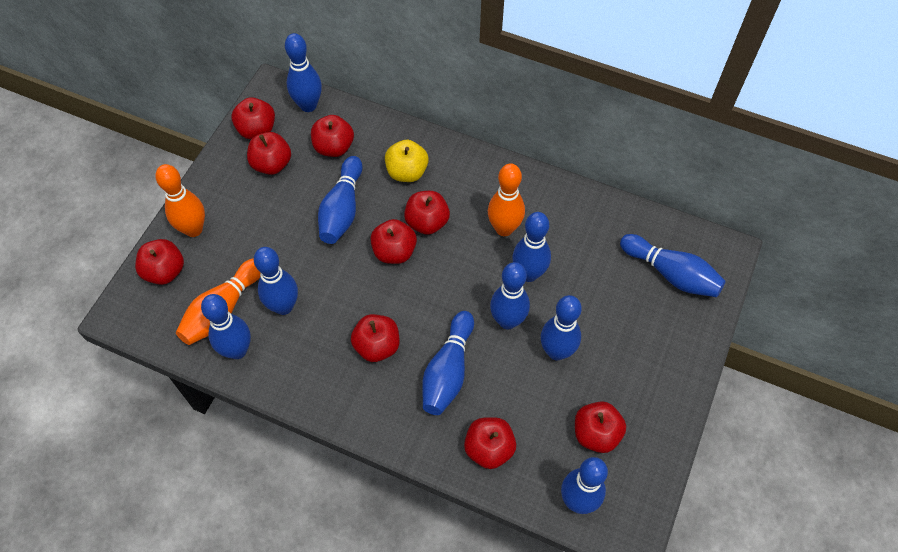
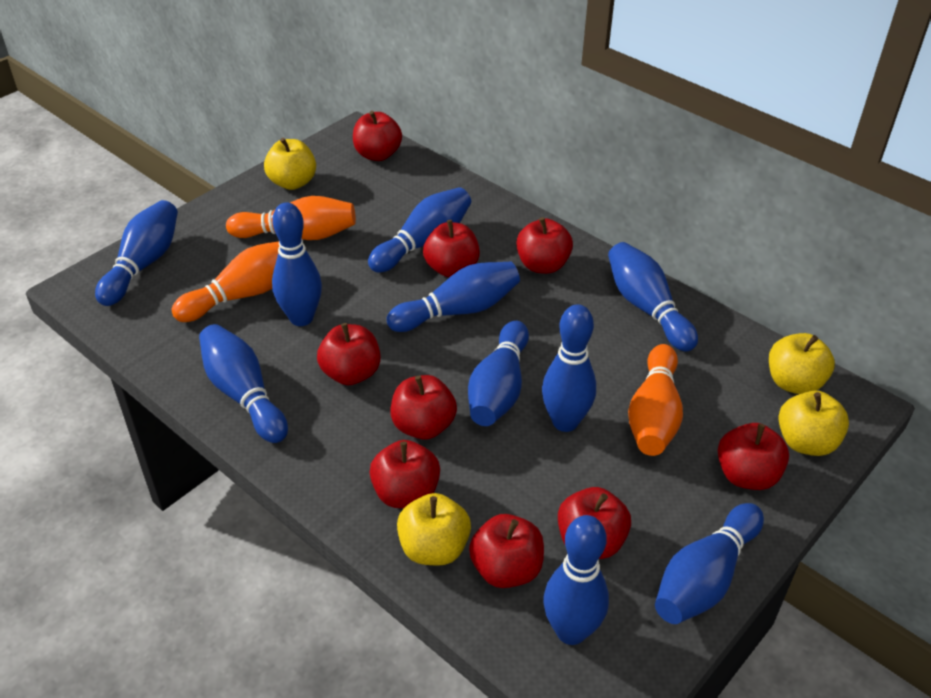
yellow apple: 1 -> 4

